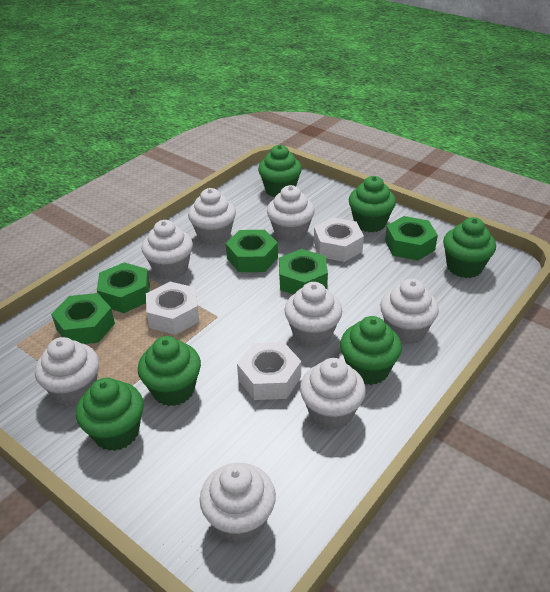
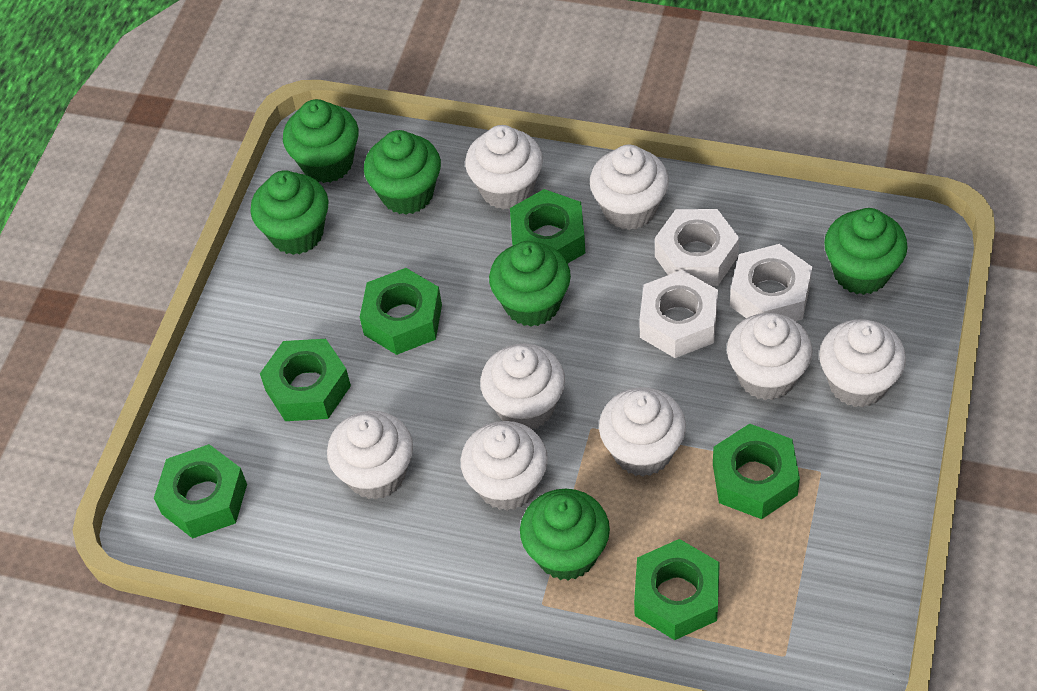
green nut: 5 -> 6

